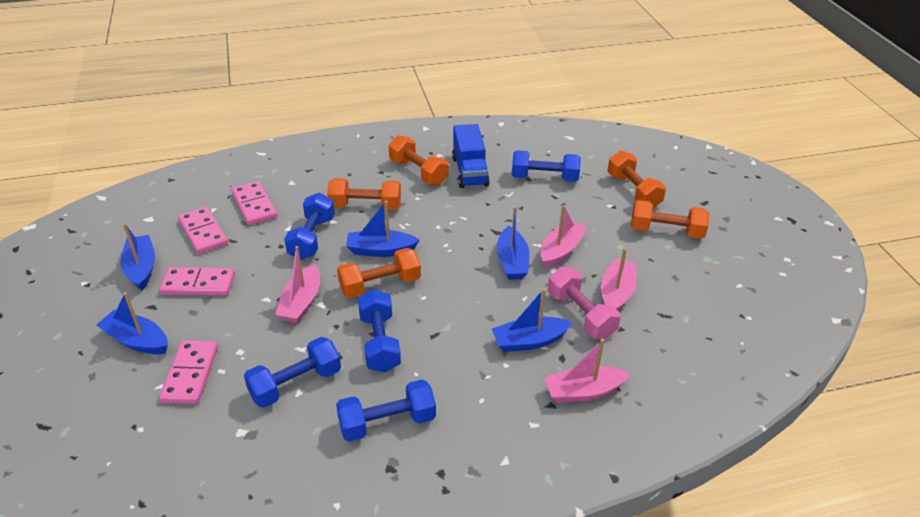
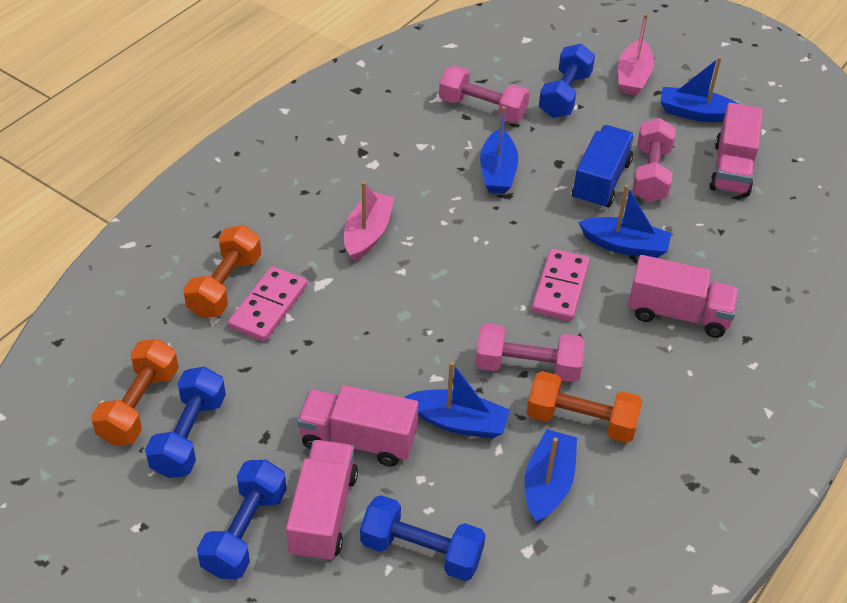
blue dumbbell: 5 -> 4
orange dumbbell: 5 -> 3
pink boat: 4 -> 2
pink domino: 4 -> 2
pink dumbbell: 1 -> 3
pink truck: 0 -> 4

